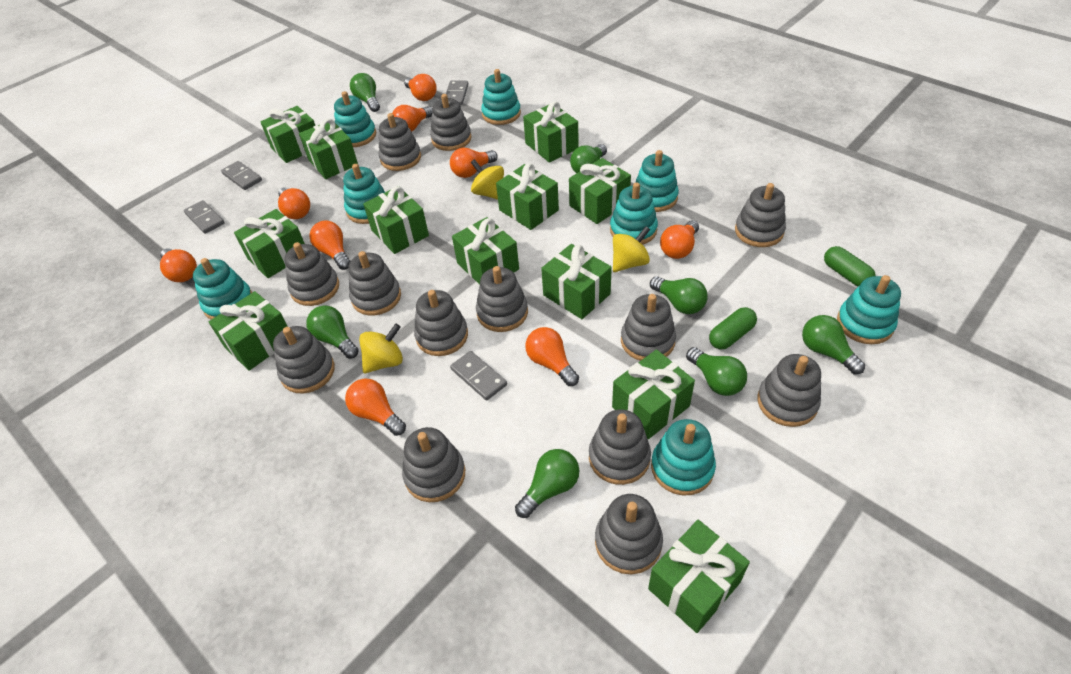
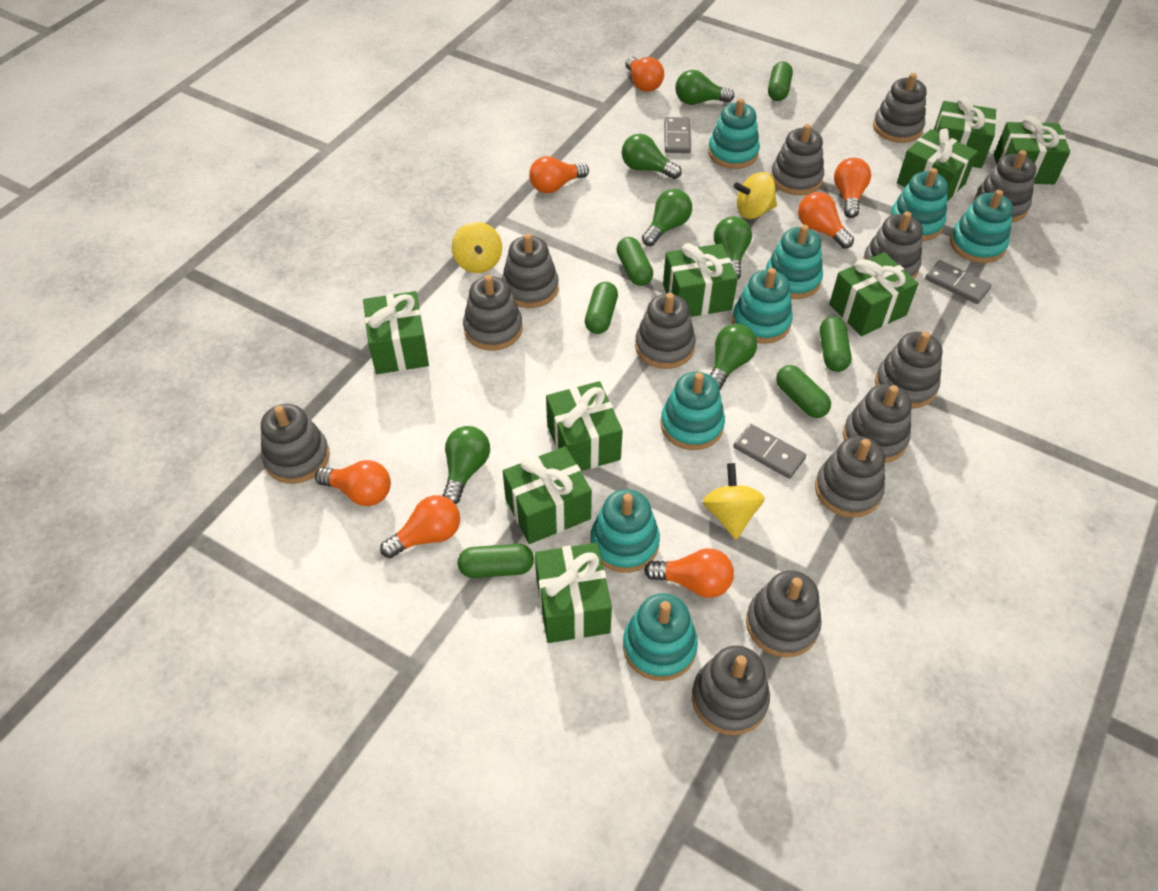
green capsule: 2 -> 6
green gift: 12 -> 9
green light bulb: 7 -> 6
grey domino: 4 -> 3
orange light bulb: 9 -> 7

